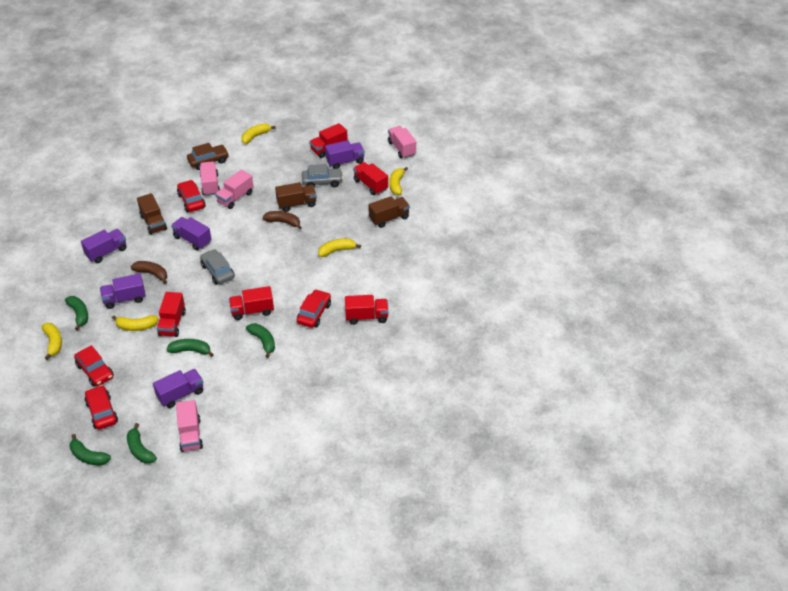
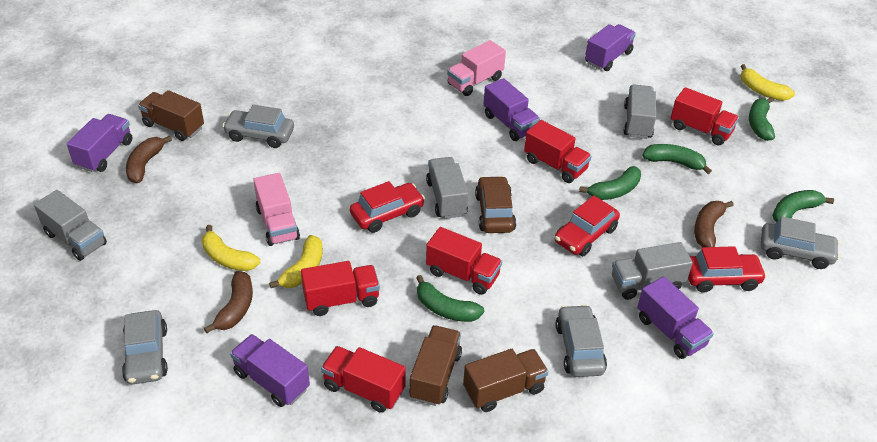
brown banana: 2 -> 3
grey car: 2 -> 4
grey truck: 0 -> 4
pink truck: 4 -> 2
red car: 4 -> 3
yellow banana: 5 -> 3

